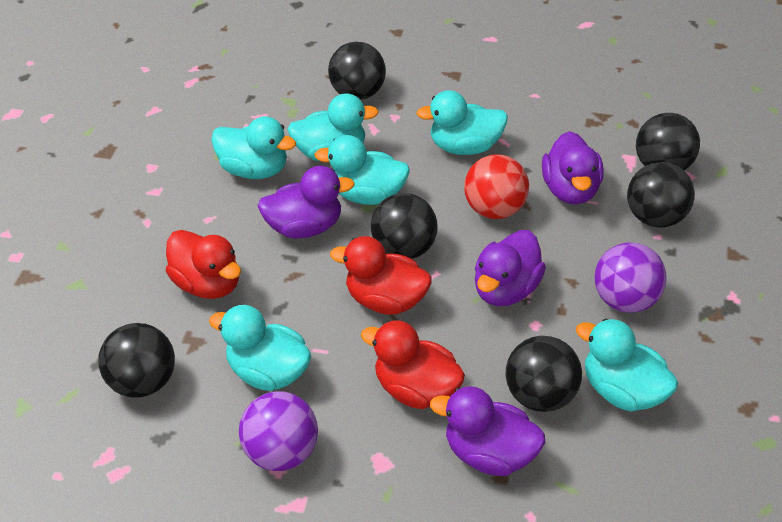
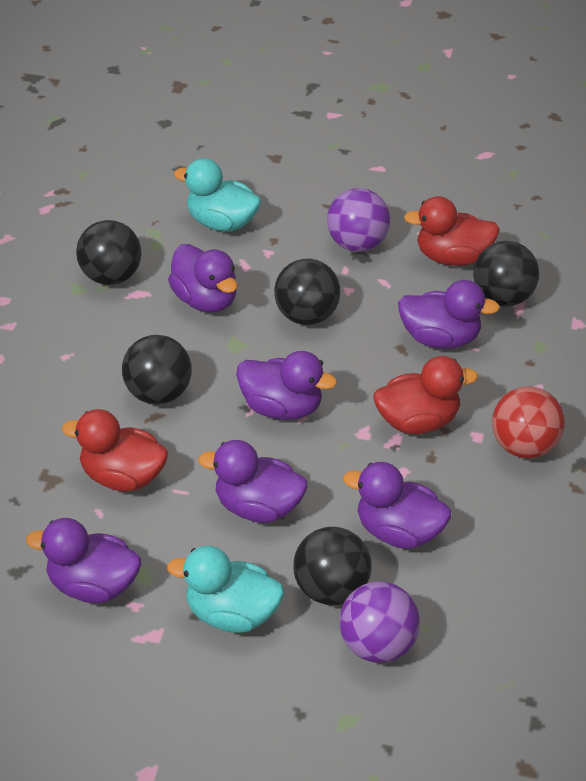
black ball: 6 -> 5
purple duck: 4 -> 6
turquoise duck: 6 -> 2

